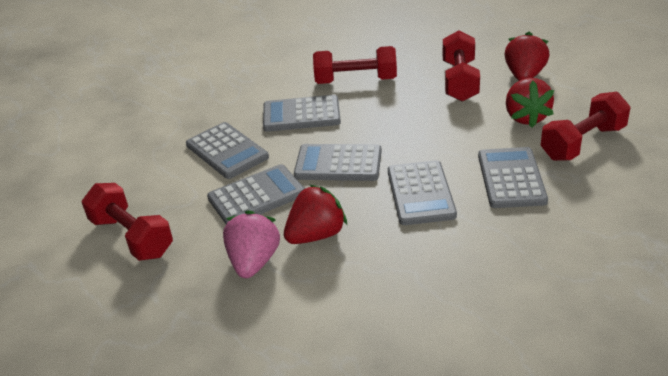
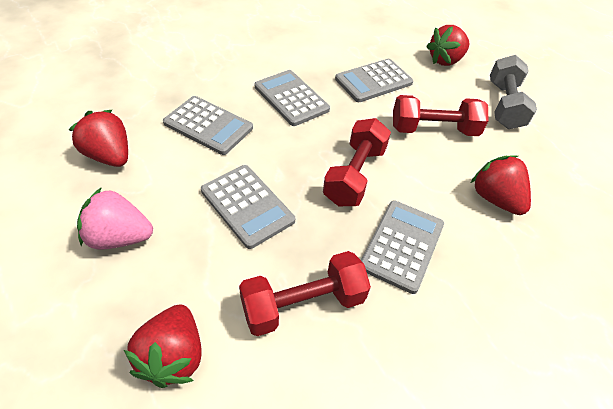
grey calculator: 6 -> 5
grey dumbbell: 0 -> 1
red dumbbell: 4 -> 3
red strawberry: 3 -> 4

